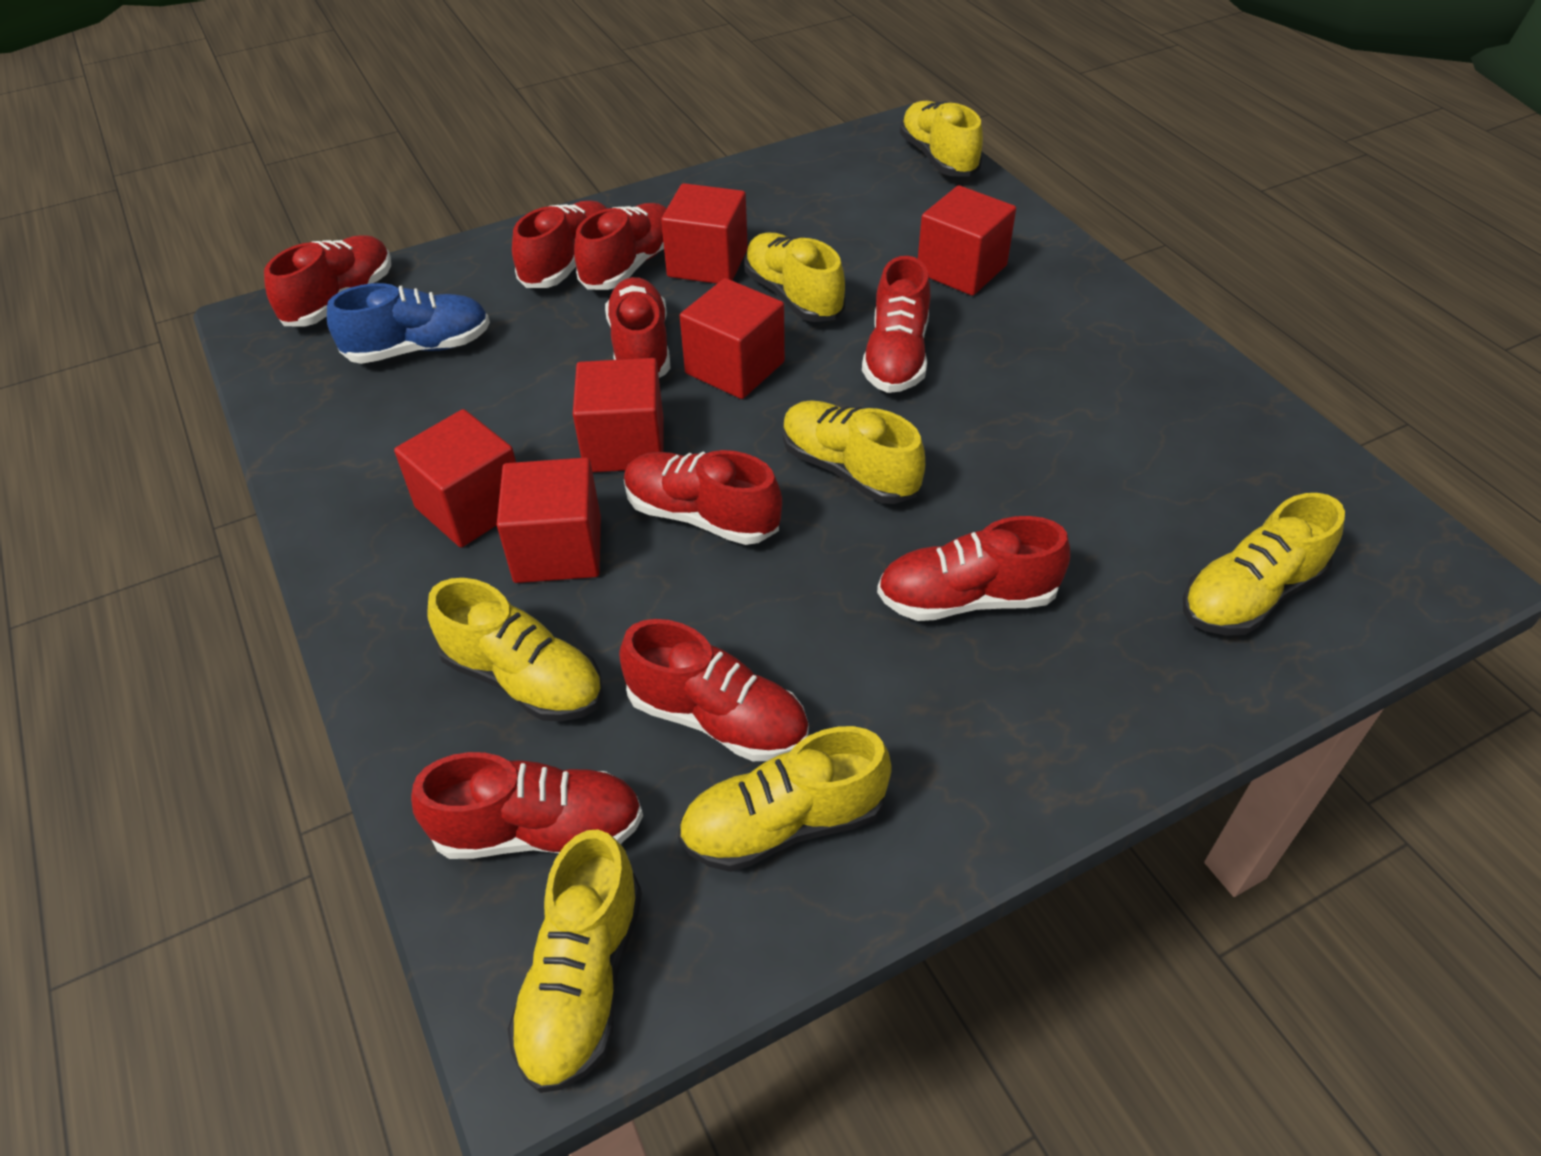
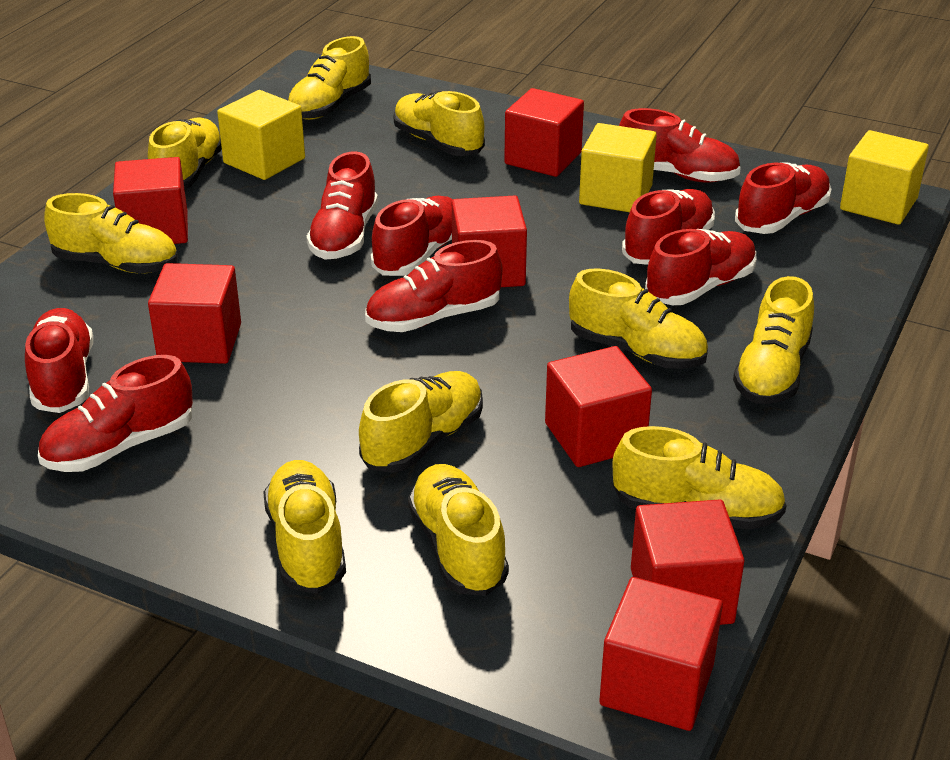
blue shoe: 1 -> 0
red cube: 6 -> 7
yellow cube: 0 -> 3
yellow shoe: 7 -> 10

